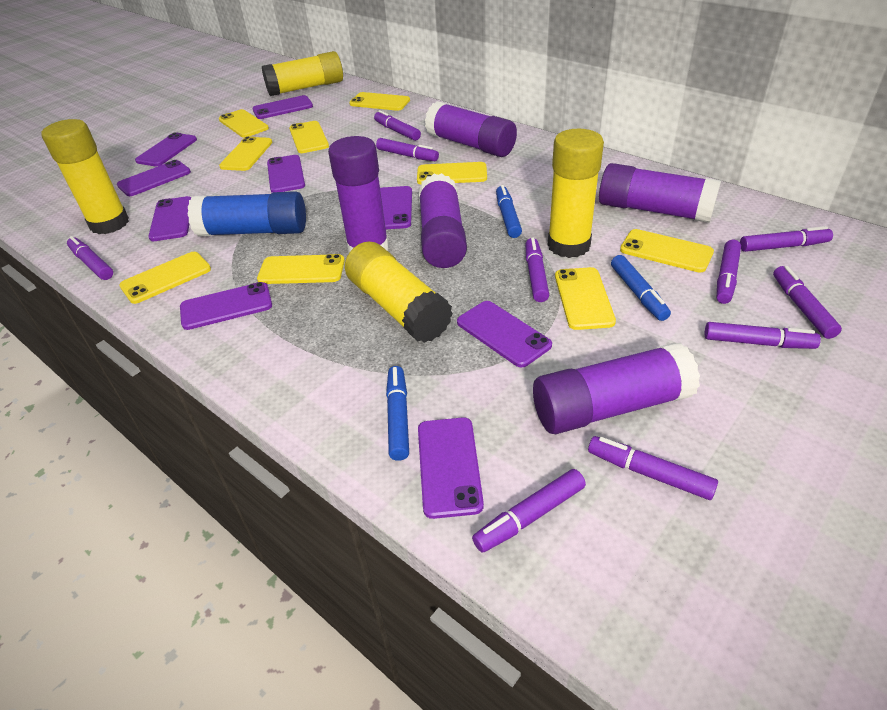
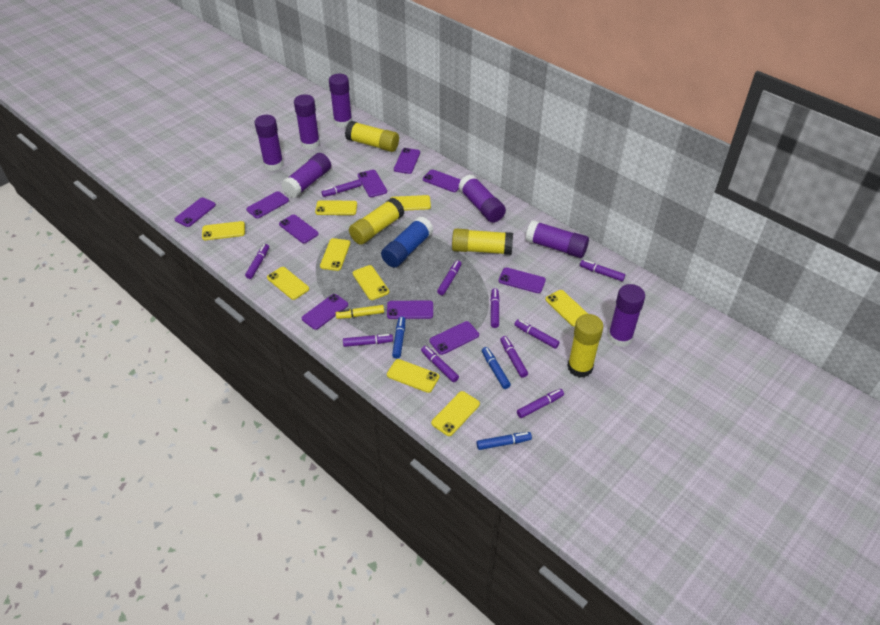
purple glue stick: 5 -> 7
purple phone: 9 -> 10
yellow marker: 0 -> 1

